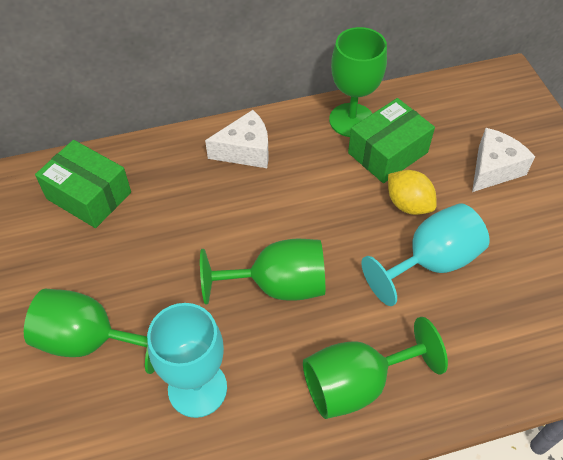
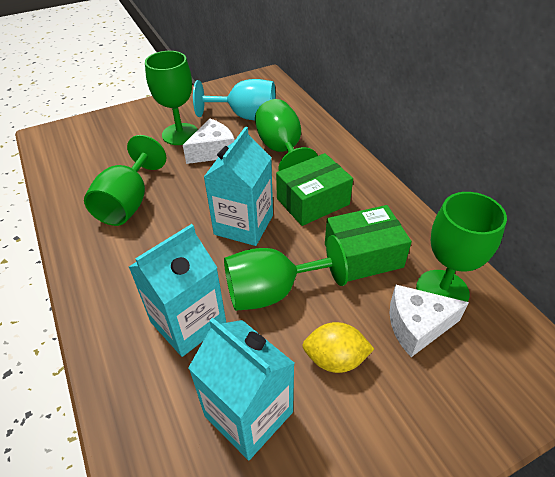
green goblet: 4 -> 5
turquoise carton: 0 -> 3
turquoise goblet: 2 -> 1

